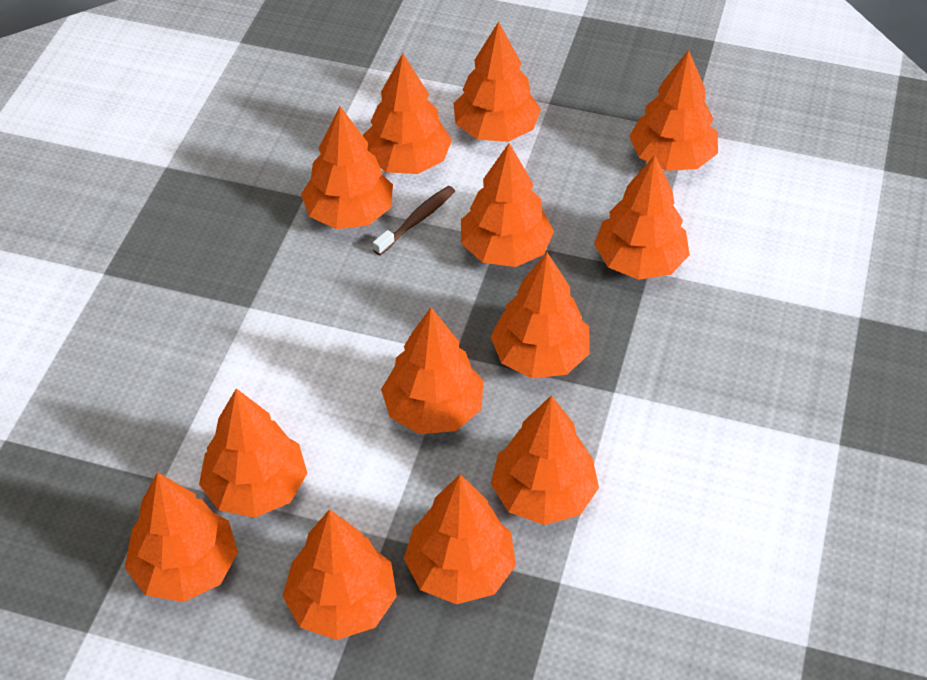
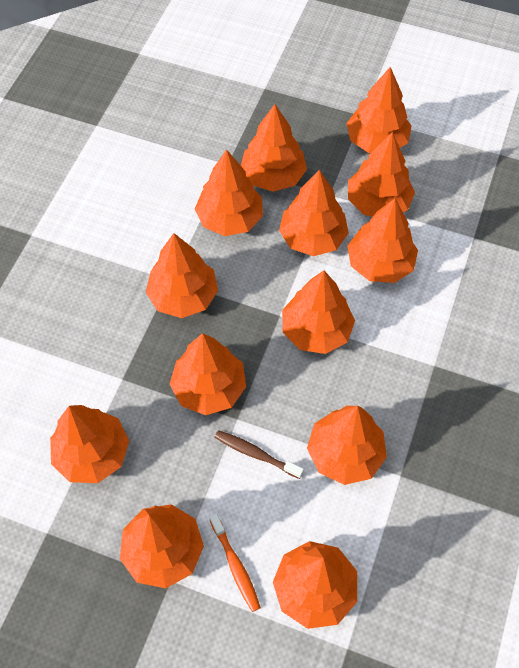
orange toothbrush: 0 -> 1

